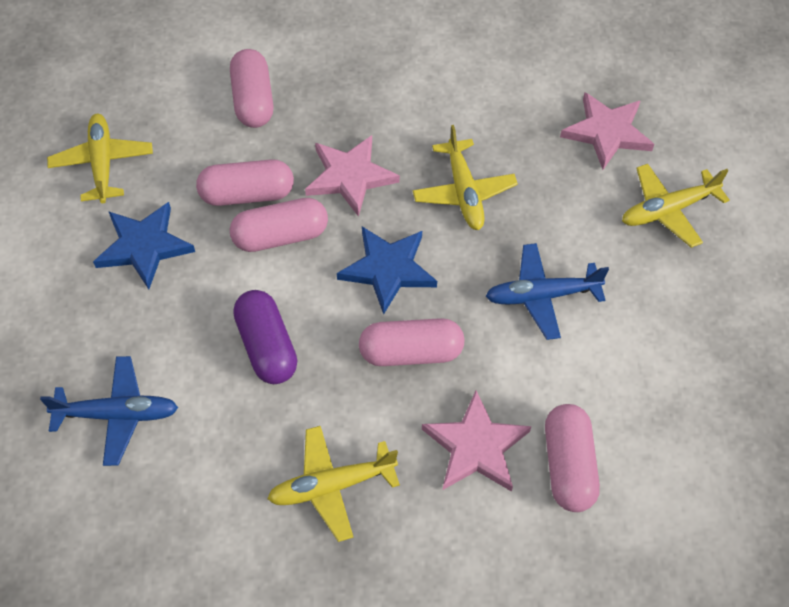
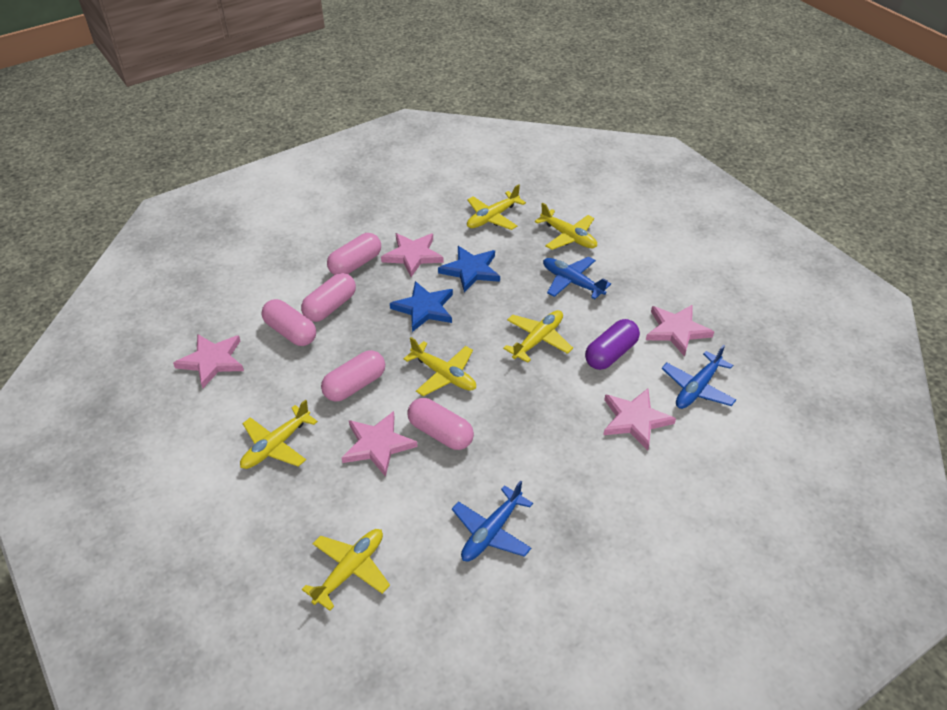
blue plane: 2 -> 3
pink star: 3 -> 5
yellow plane: 4 -> 6

